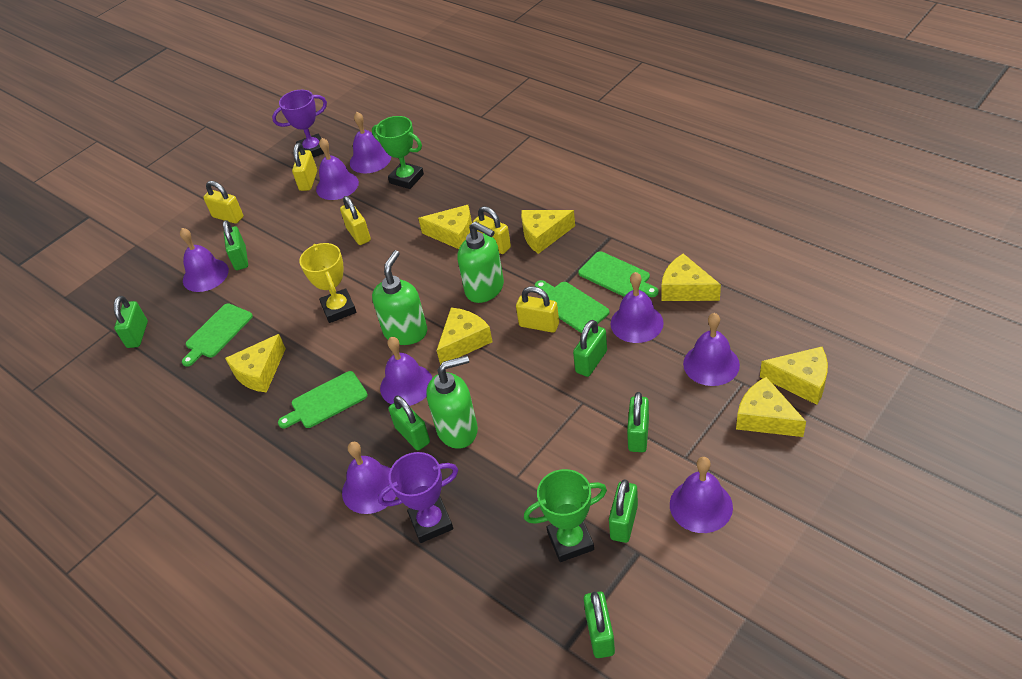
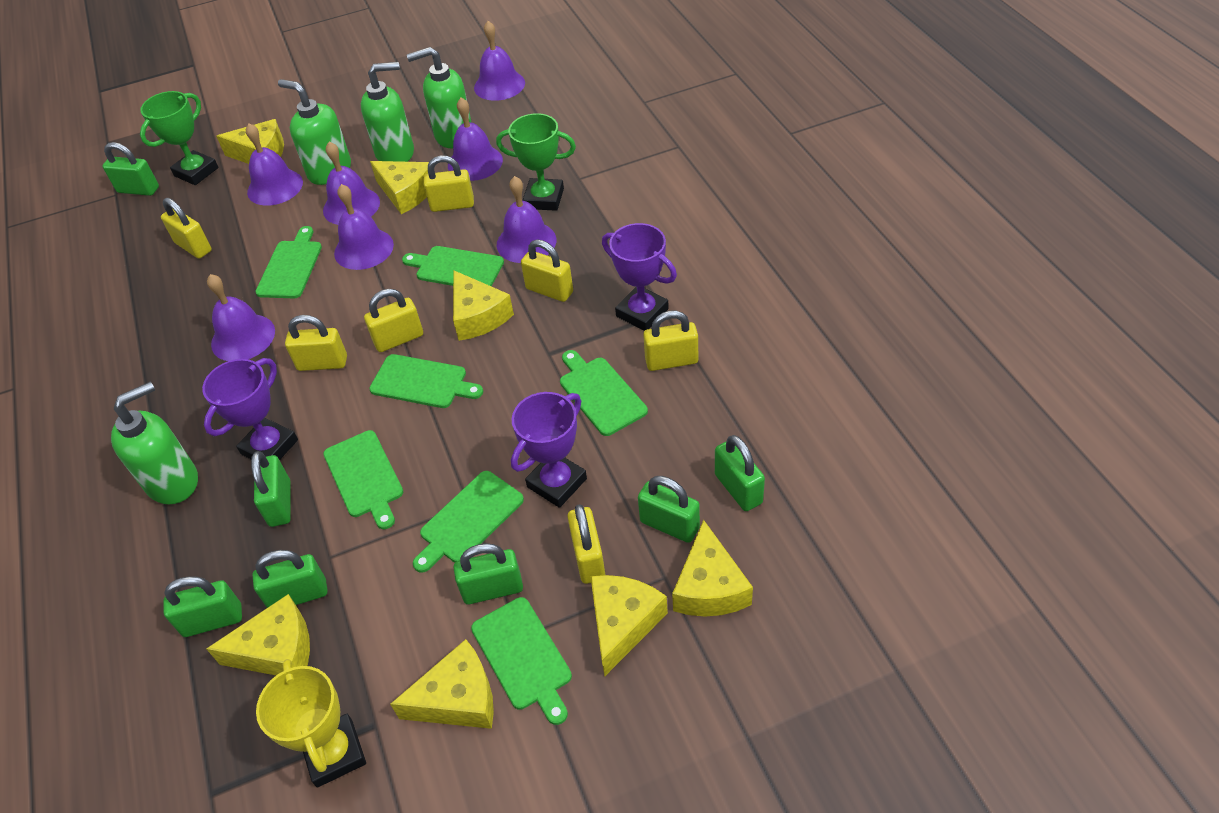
green cutting board: 4 -> 7
green soap dispenser: 3 -> 4
purple bell: 8 -> 7
purple trophy: 2 -> 3
yellow padlock: 5 -> 7

